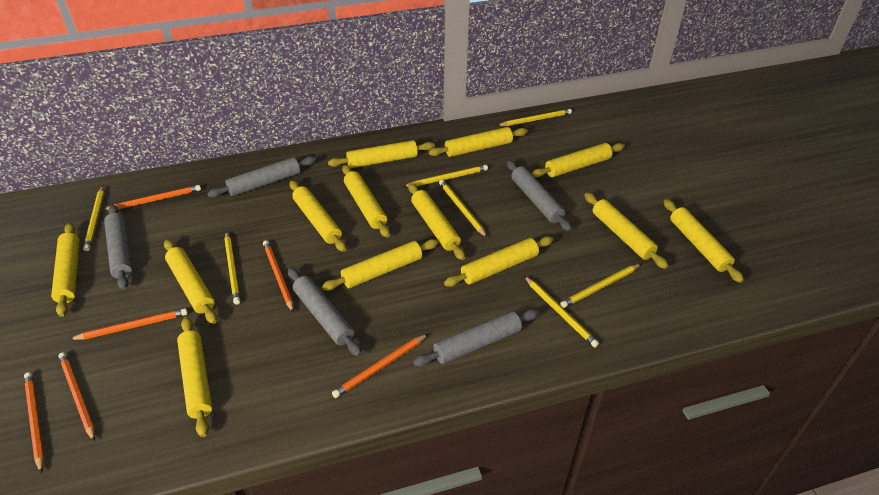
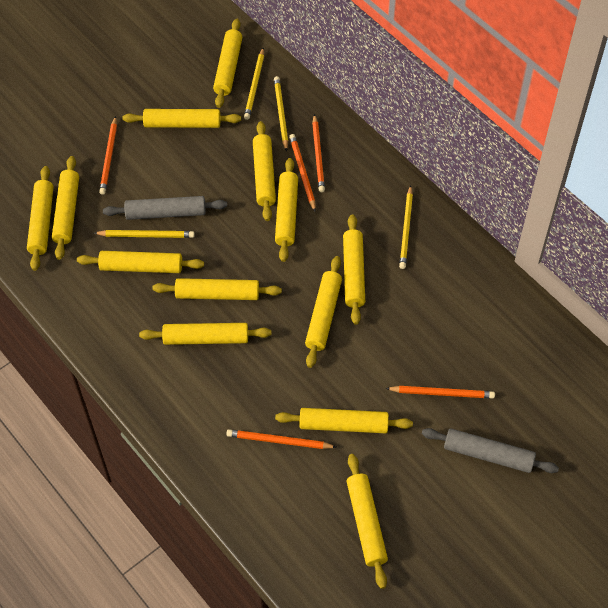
grey rolling pin: 5 -> 2
orange pencil: 6 -> 5
yellow pencil: 7 -> 4

